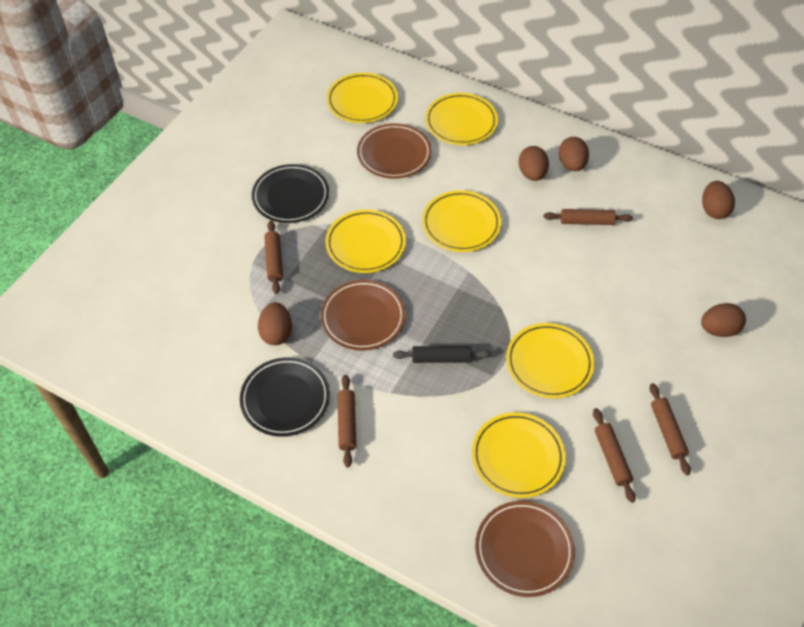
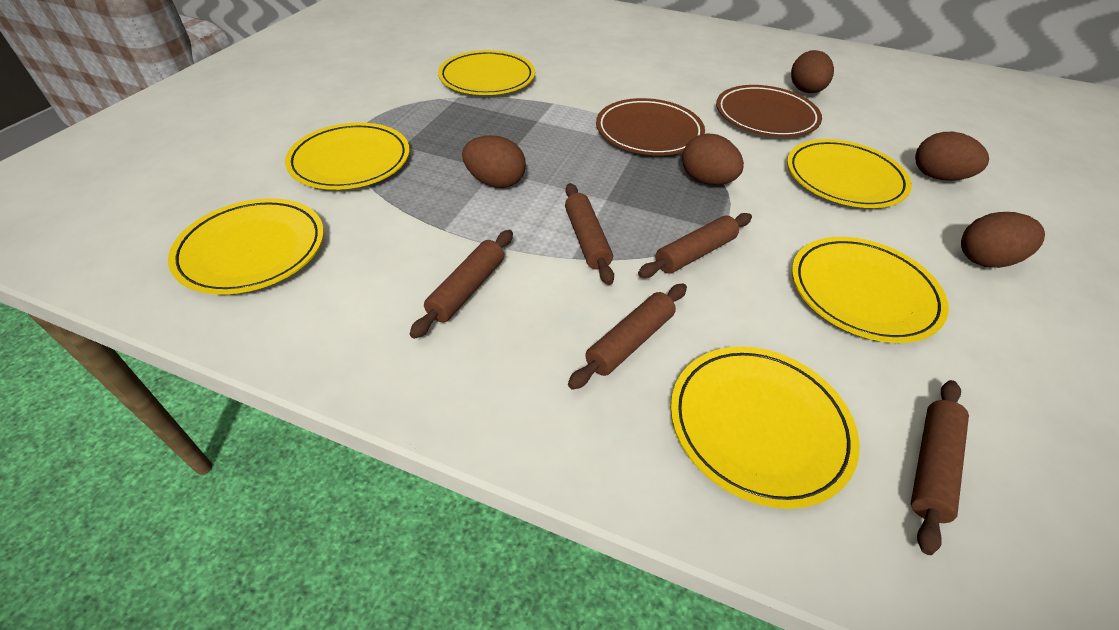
black plate: 2 -> 0
black rolling pin: 1 -> 0
brown plate: 3 -> 2

